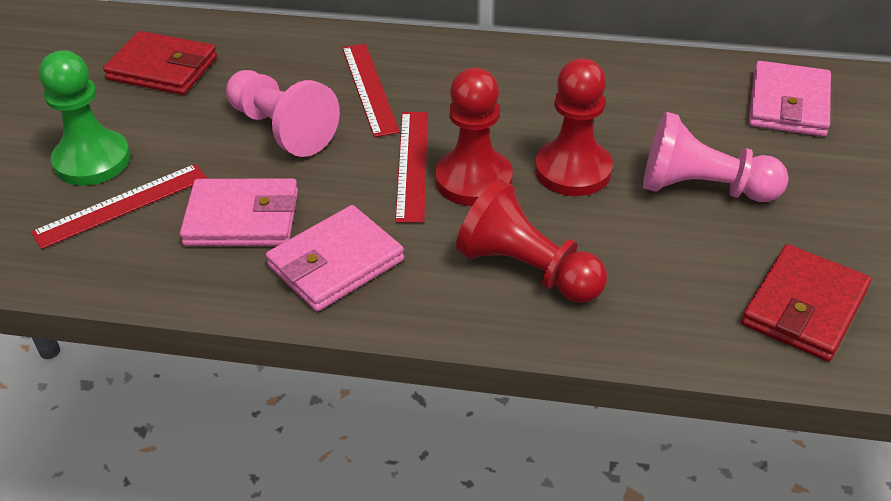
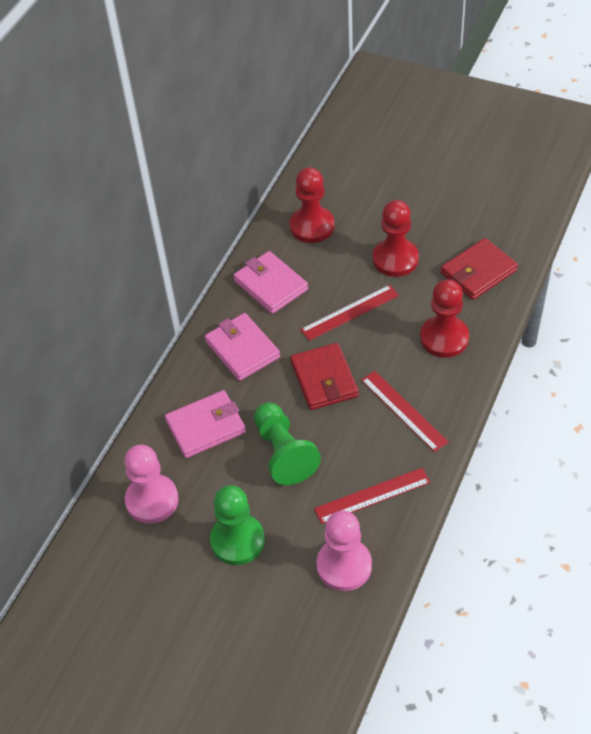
green pawn: 1 -> 2

